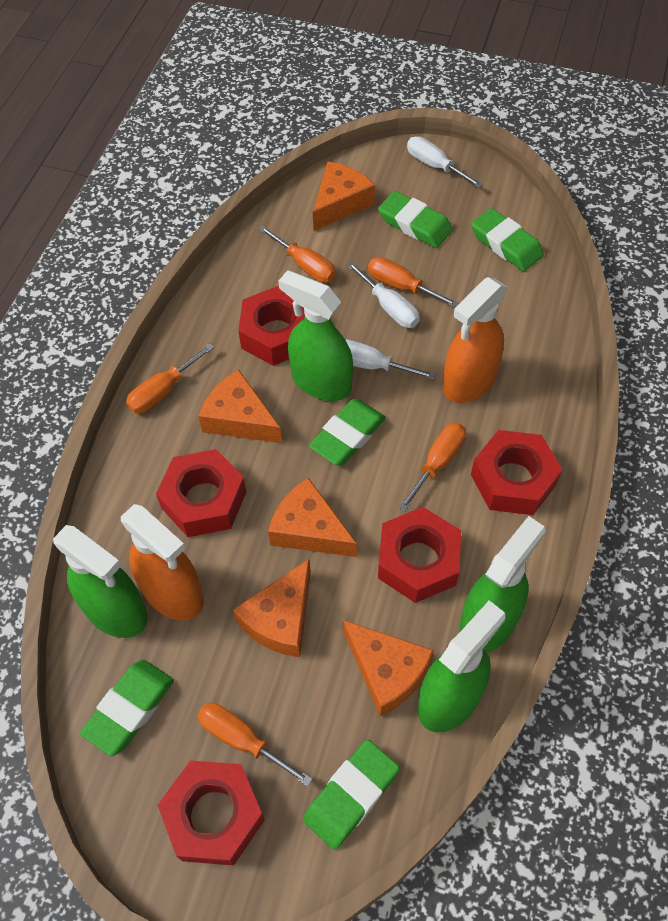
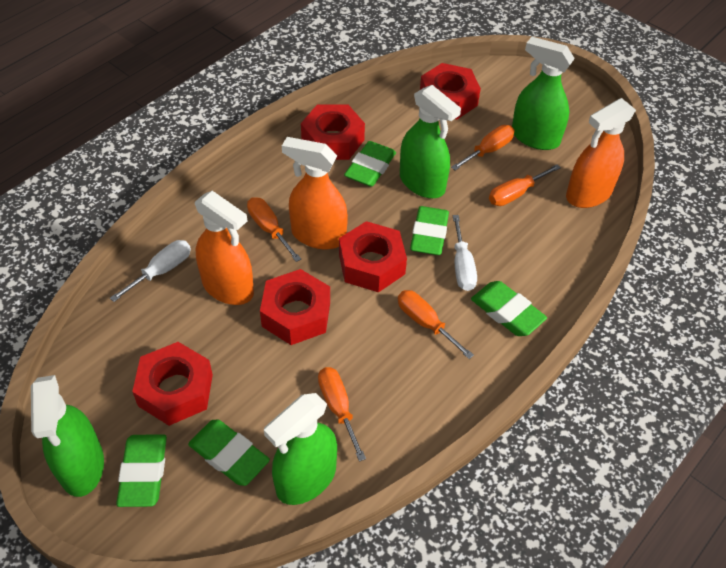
orange cheese: 5 -> 0
orange spray bottle: 2 -> 3
white screwdriver: 3 -> 2

